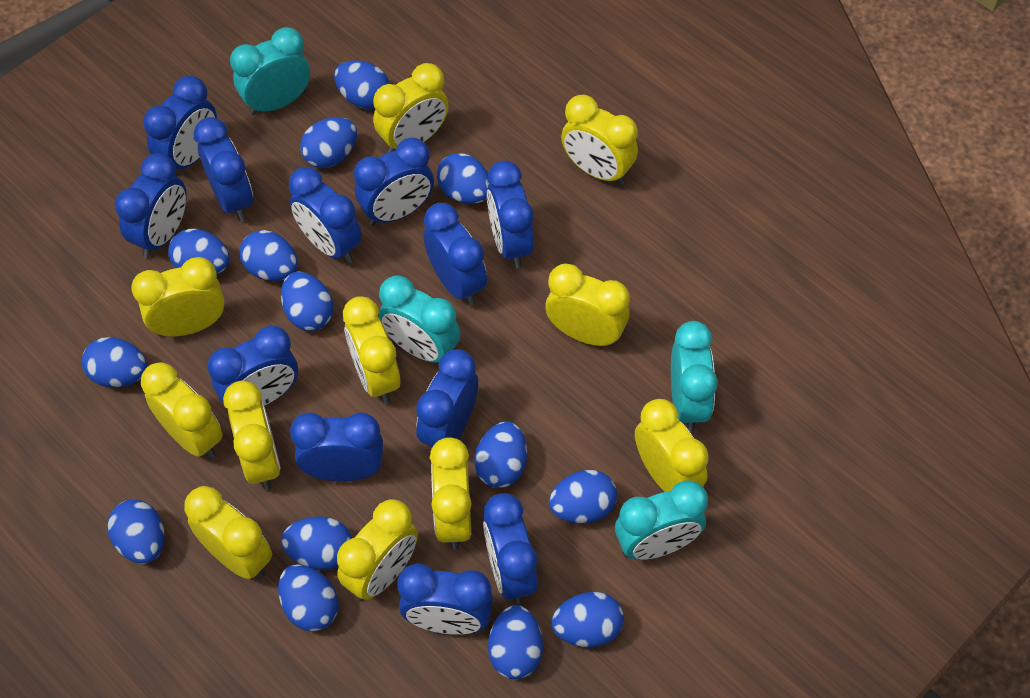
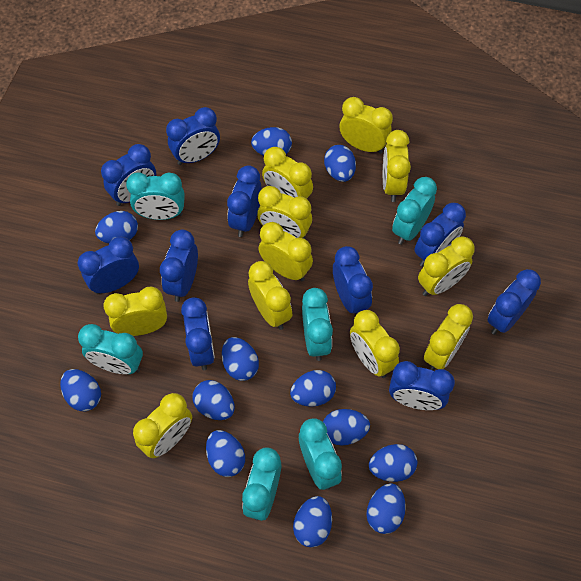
blue clock: 12 -> 10
blue egg: 14 -> 12
turquoise clock: 4 -> 6

